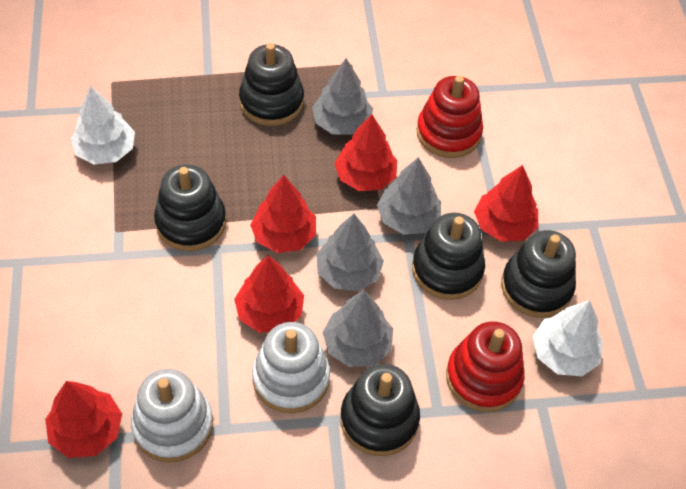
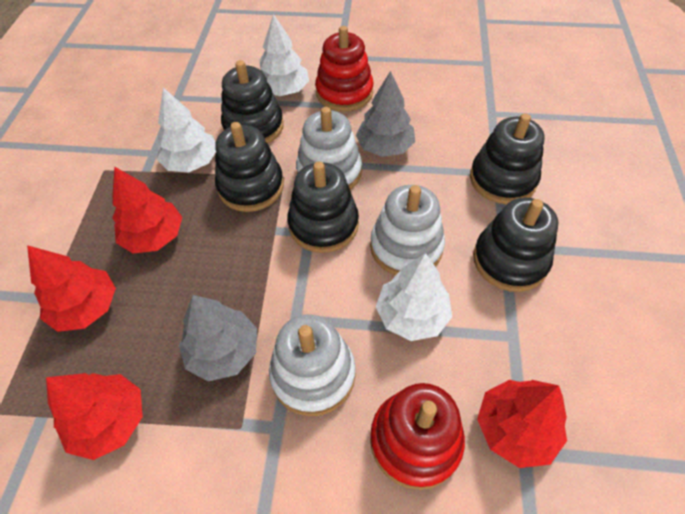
grey tree: 4 -> 2
red tree: 5 -> 4
white stacking toy: 2 -> 3
white tree: 2 -> 3

